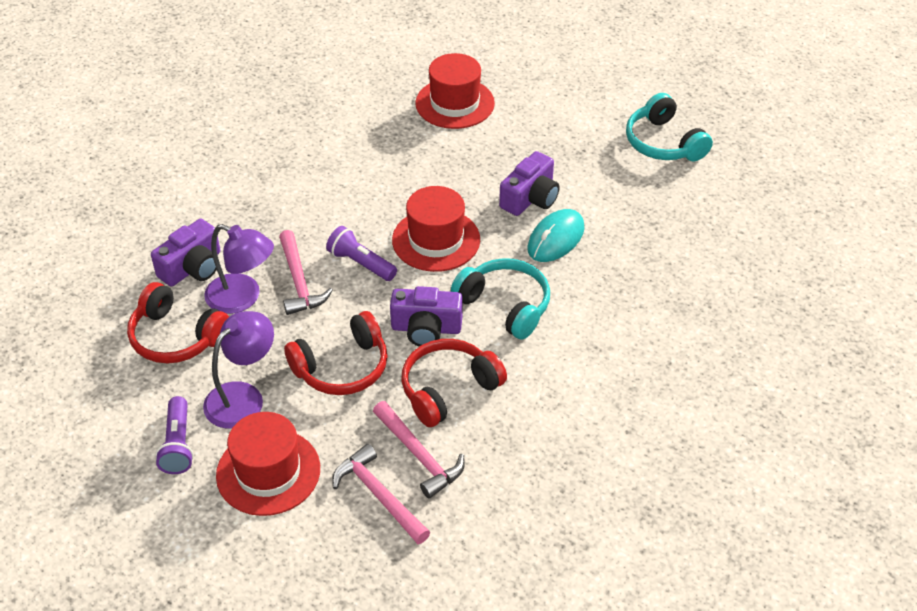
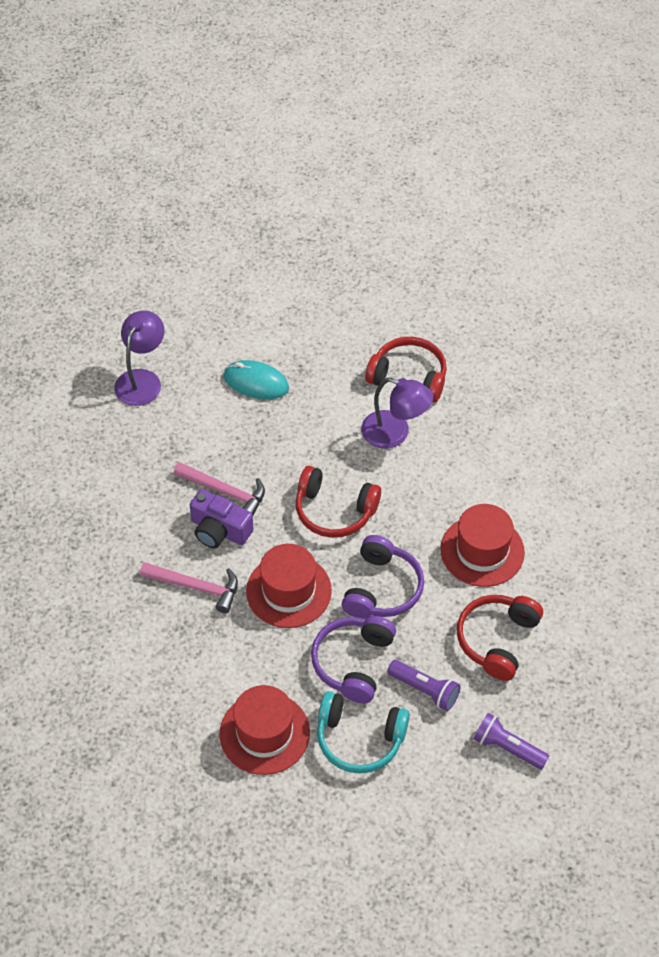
pink hammer: 3 -> 2
purple camera: 3 -> 1
purple headphones: 0 -> 2
turquoise headphones: 2 -> 1

